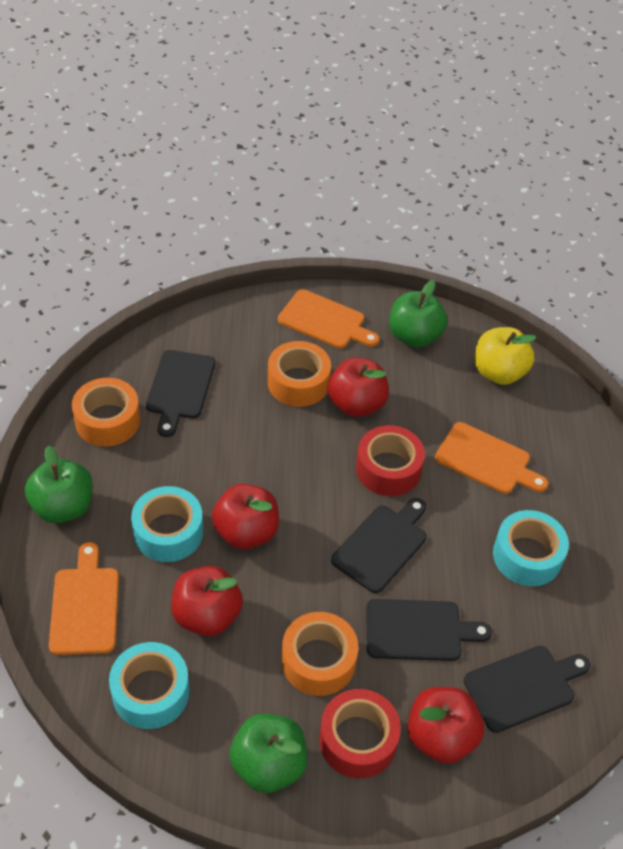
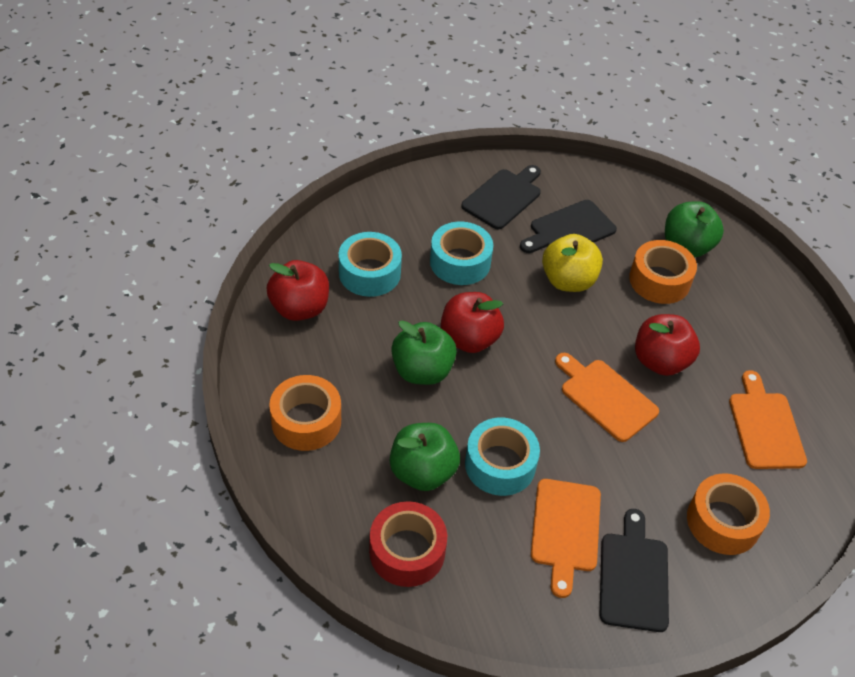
black cutting board: 4 -> 3
red apple: 4 -> 3
red tape: 2 -> 1

